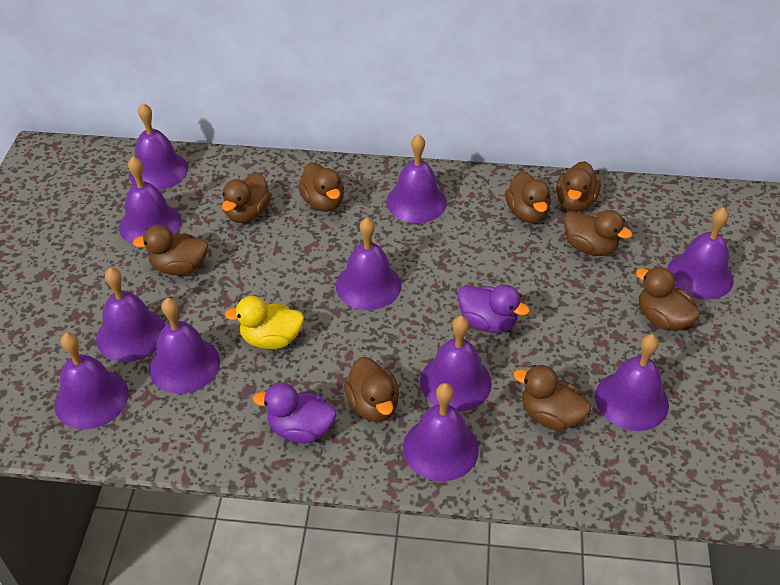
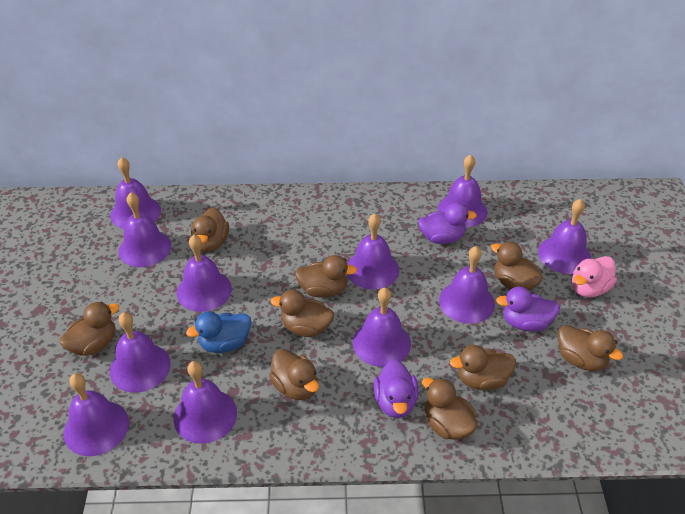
blue duck: 0 -> 1
pink duck: 0 -> 1
purple duck: 2 -> 3
yellow duck: 1 -> 0

